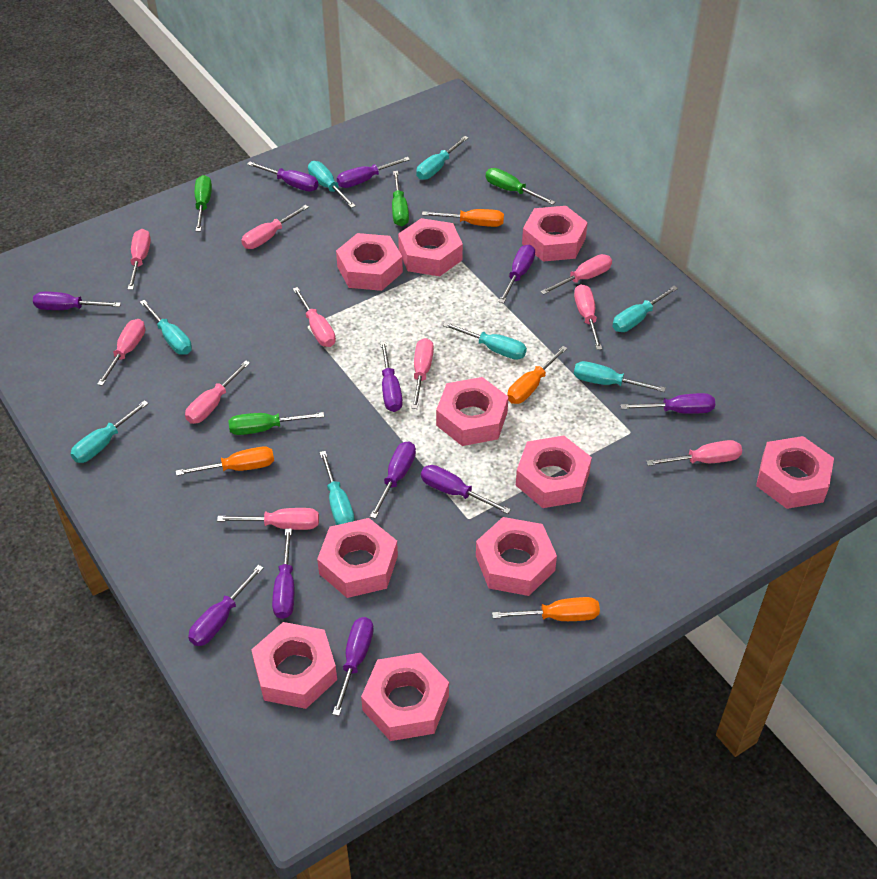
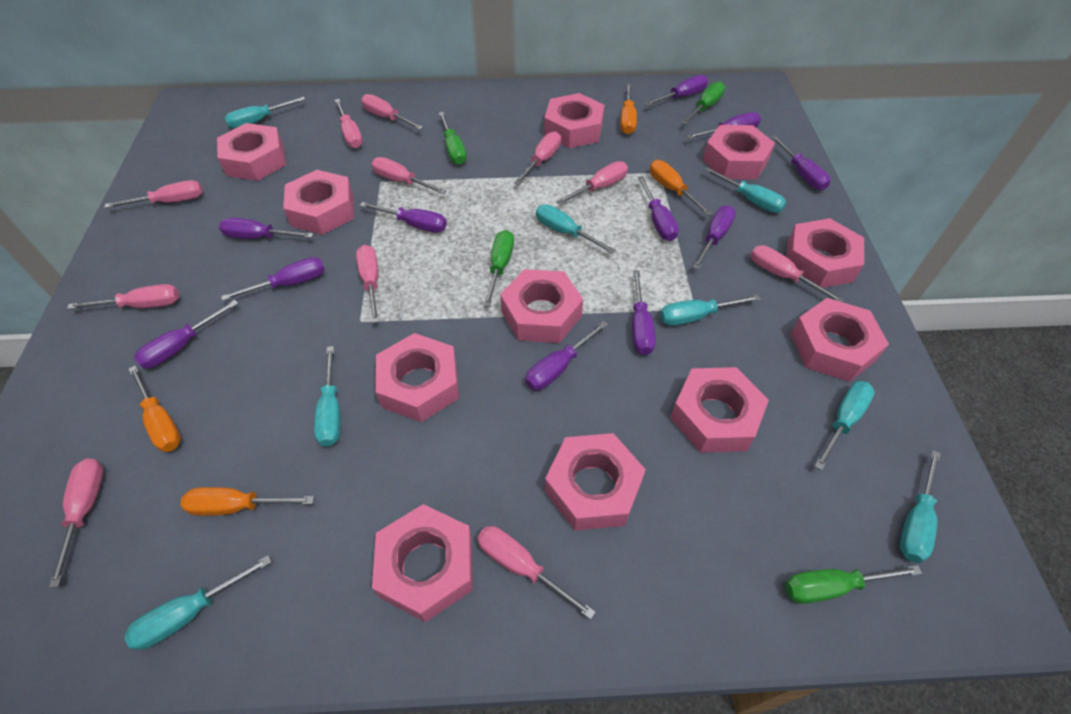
pink nut: 10 -> 11
pink screwdriver: 10 -> 11

